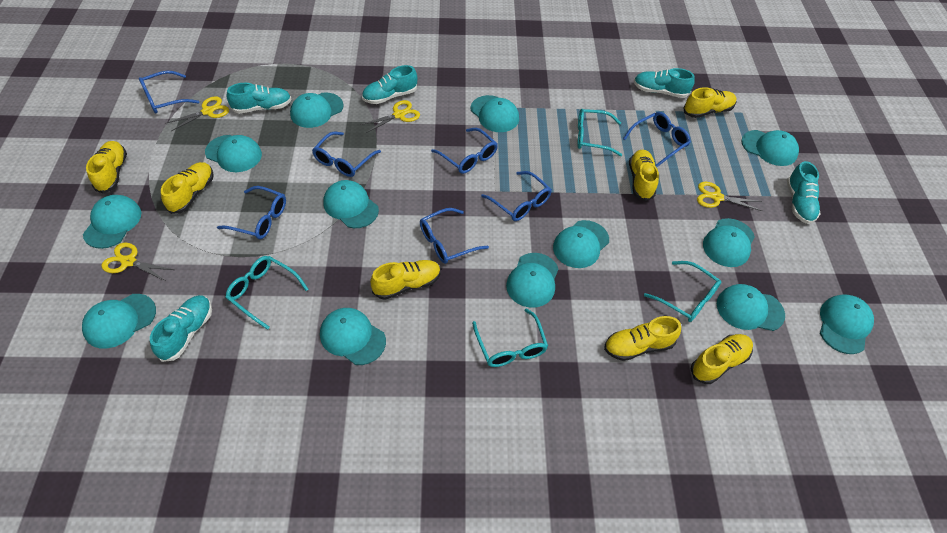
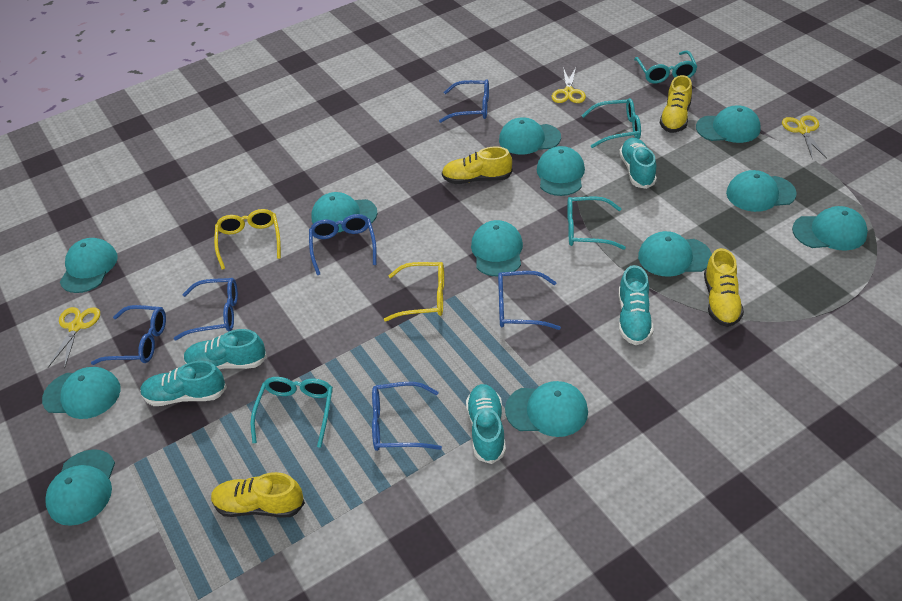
blue glasses: 7 -> 6
turquoise cap: 13 -> 12
yellow glasses: 0 -> 2
yellow scissors: 4 -> 3
yellow shoe: 7 -> 4

